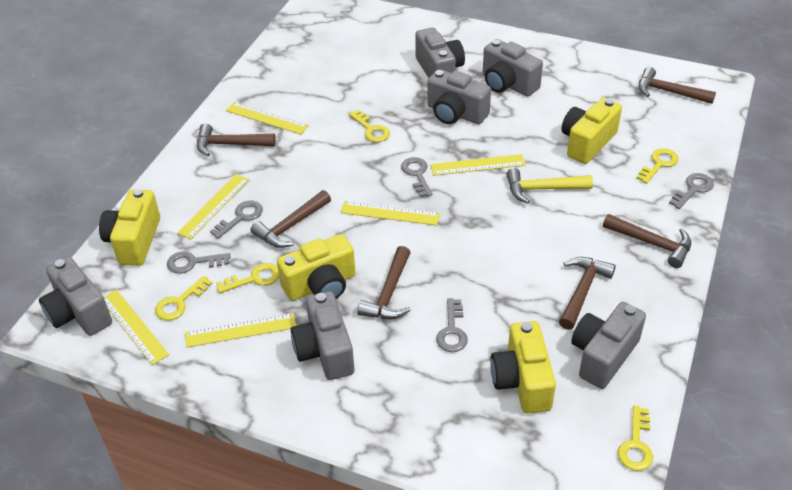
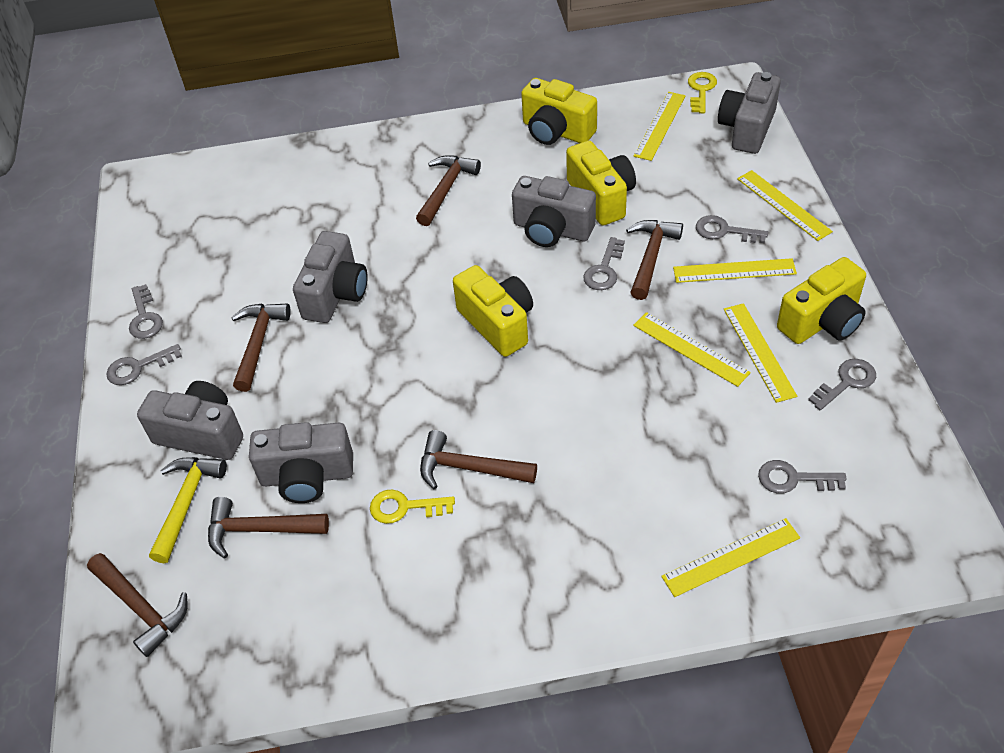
grey camera: 6 -> 5
grey key: 5 -> 6
yellow key: 5 -> 2

